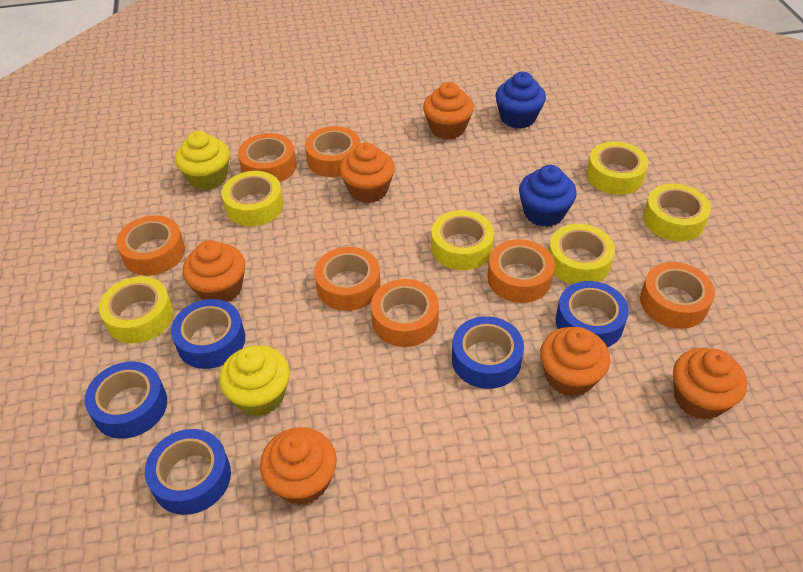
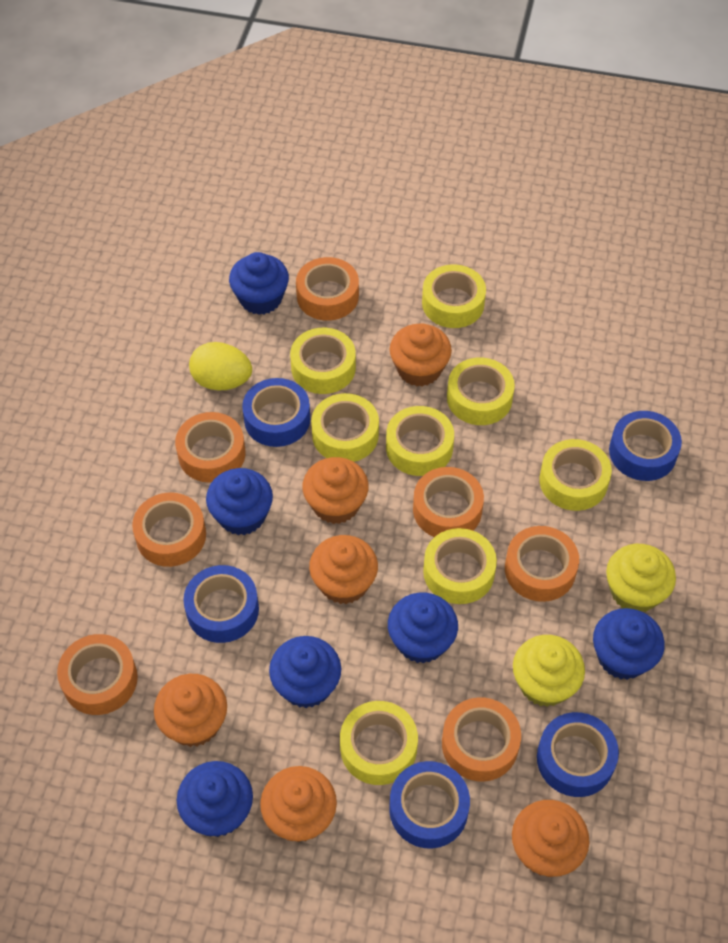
blue cupcake: 2 -> 6
yellow egg: 0 -> 1
yellow tape: 6 -> 8

